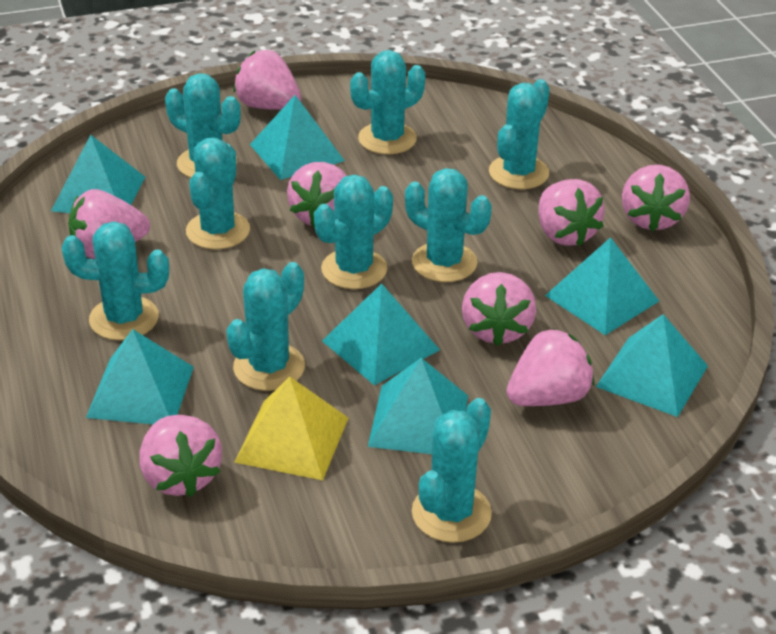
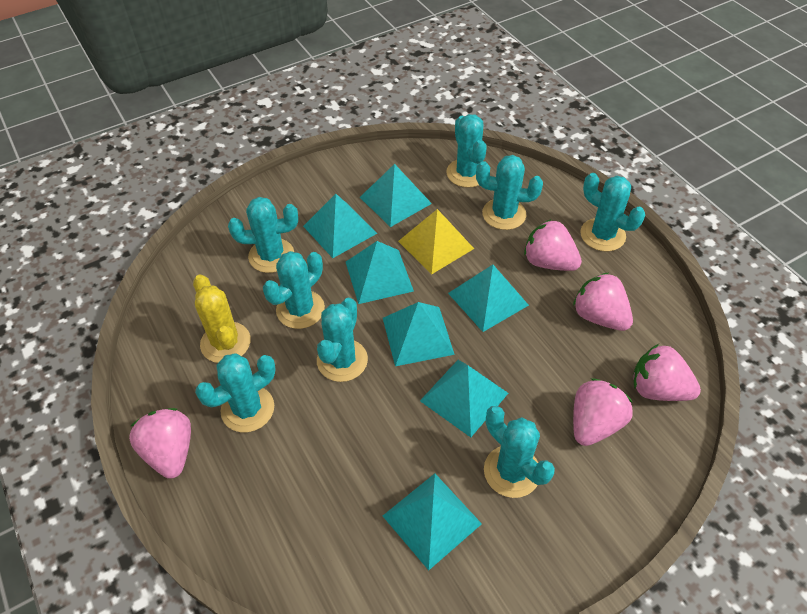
pink strawberry: 8 -> 5
turquoise cactus: 9 -> 8
yellow cactus: 0 -> 1

